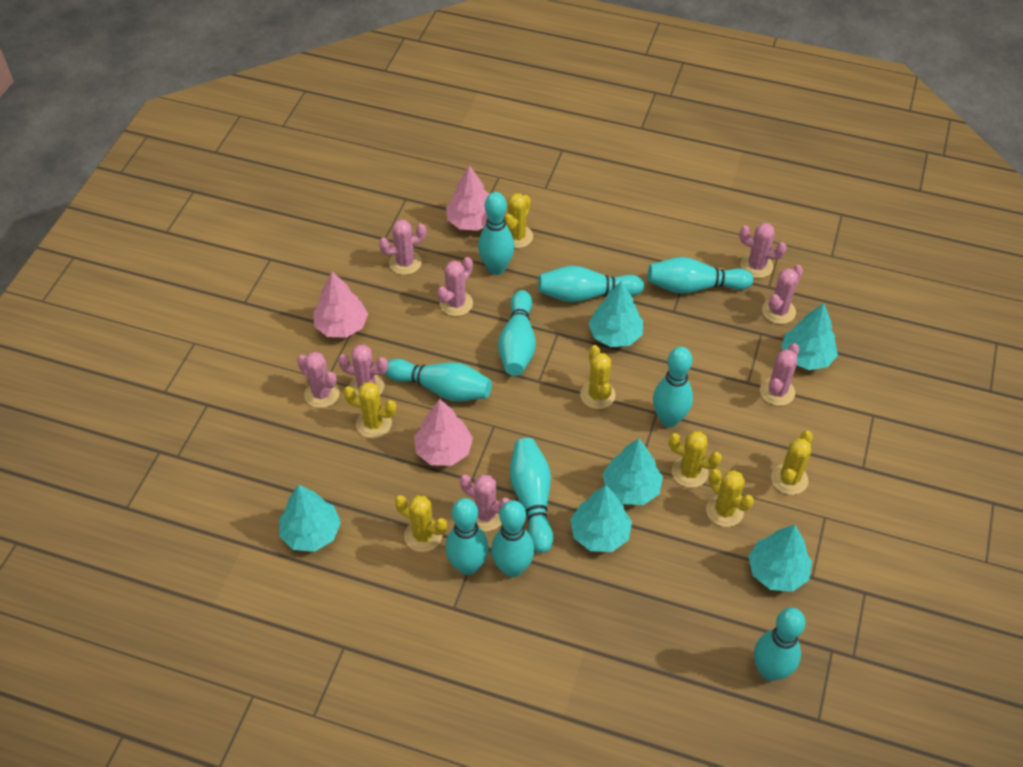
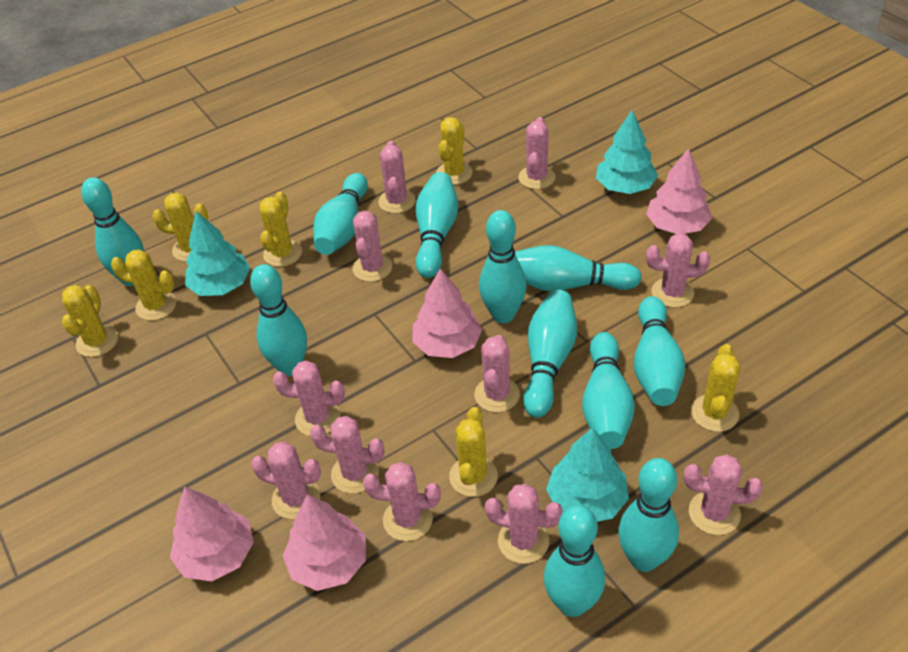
pink cactus: 8 -> 11
pink tree: 3 -> 4
turquoise bowling pin: 10 -> 11
turquoise tree: 6 -> 3

